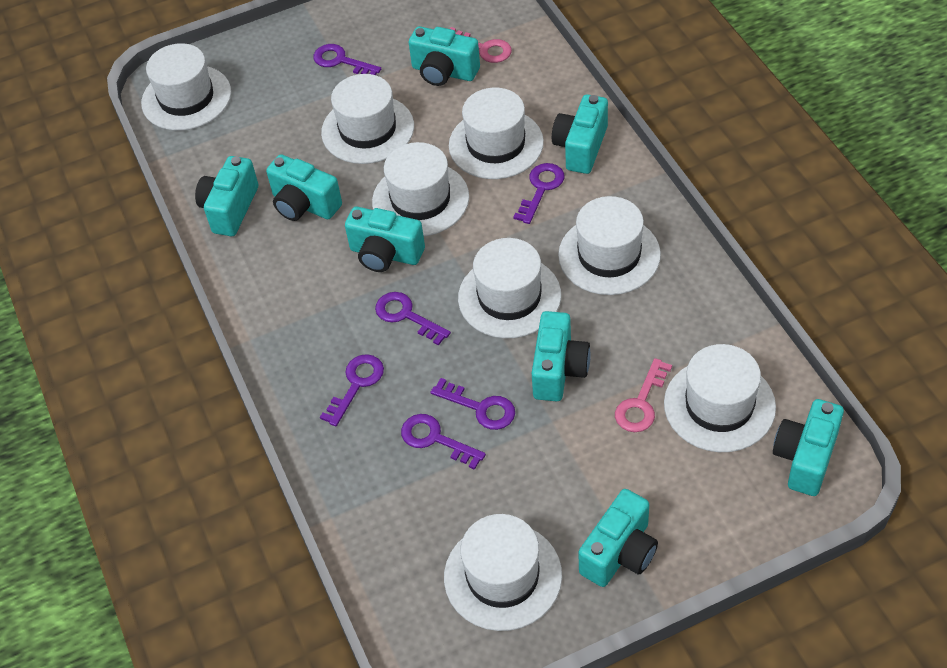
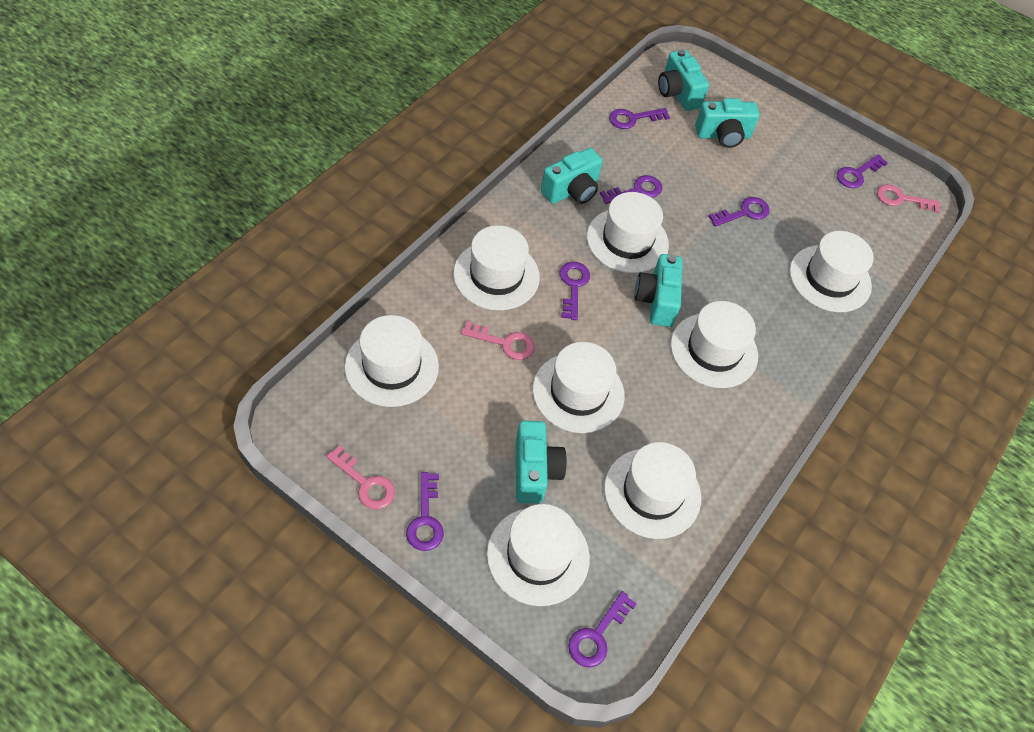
pink key: 2 -> 3
purple key: 6 -> 7
turquoise camera: 8 -> 5

